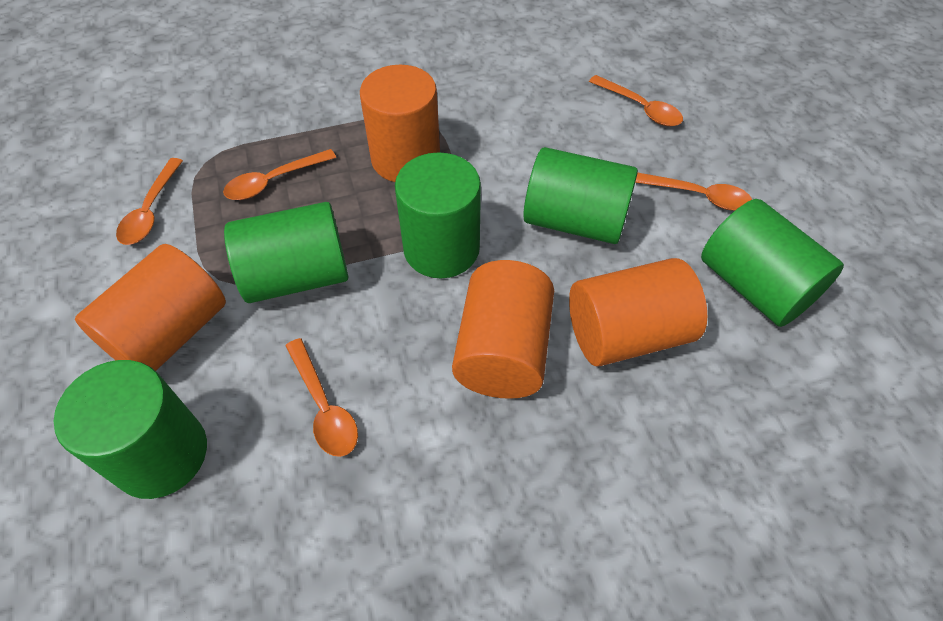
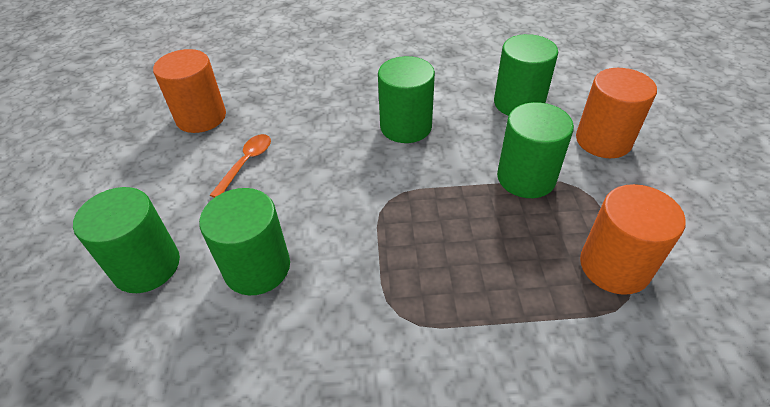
orange cylinder: 4 -> 3
orange spoon: 5 -> 1

